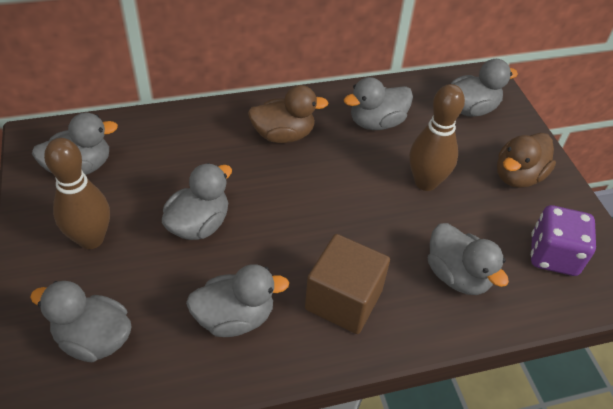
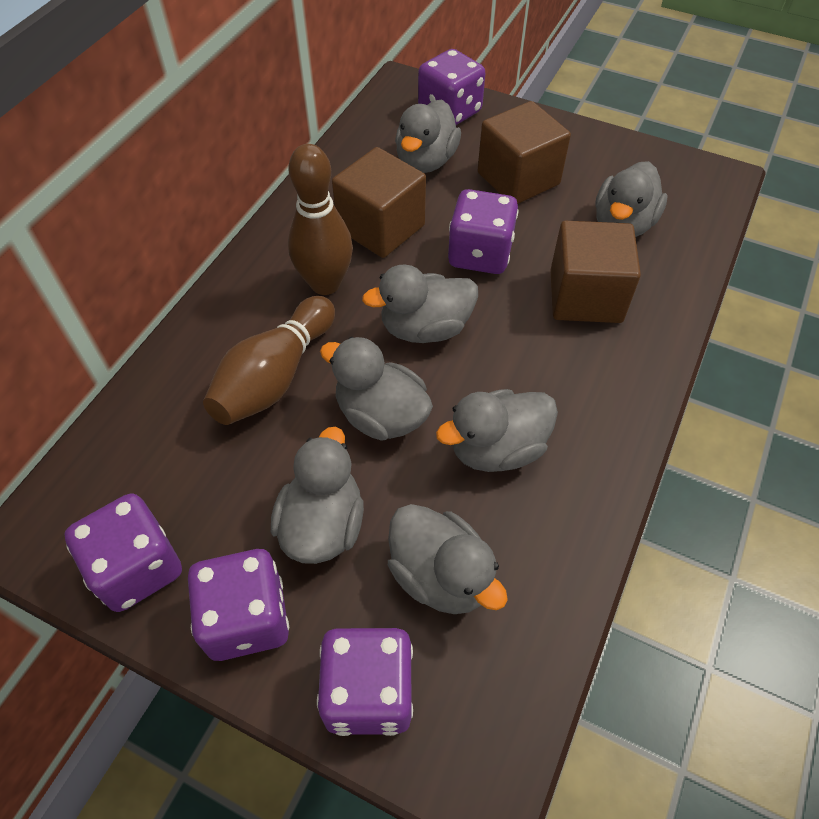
brown cube: 1 -> 3
brown duck: 2 -> 0
purple dice: 1 -> 5

